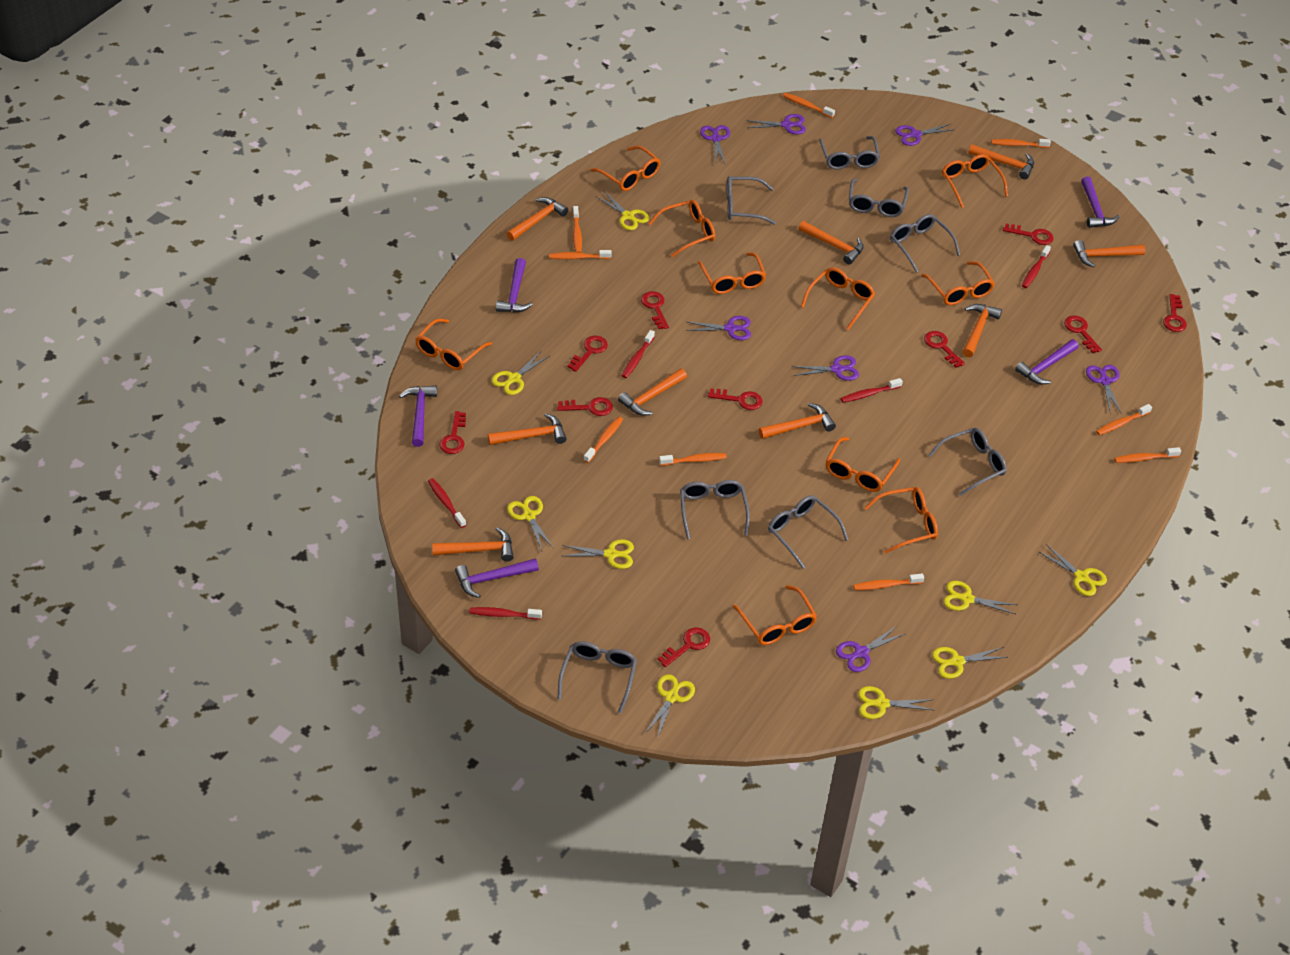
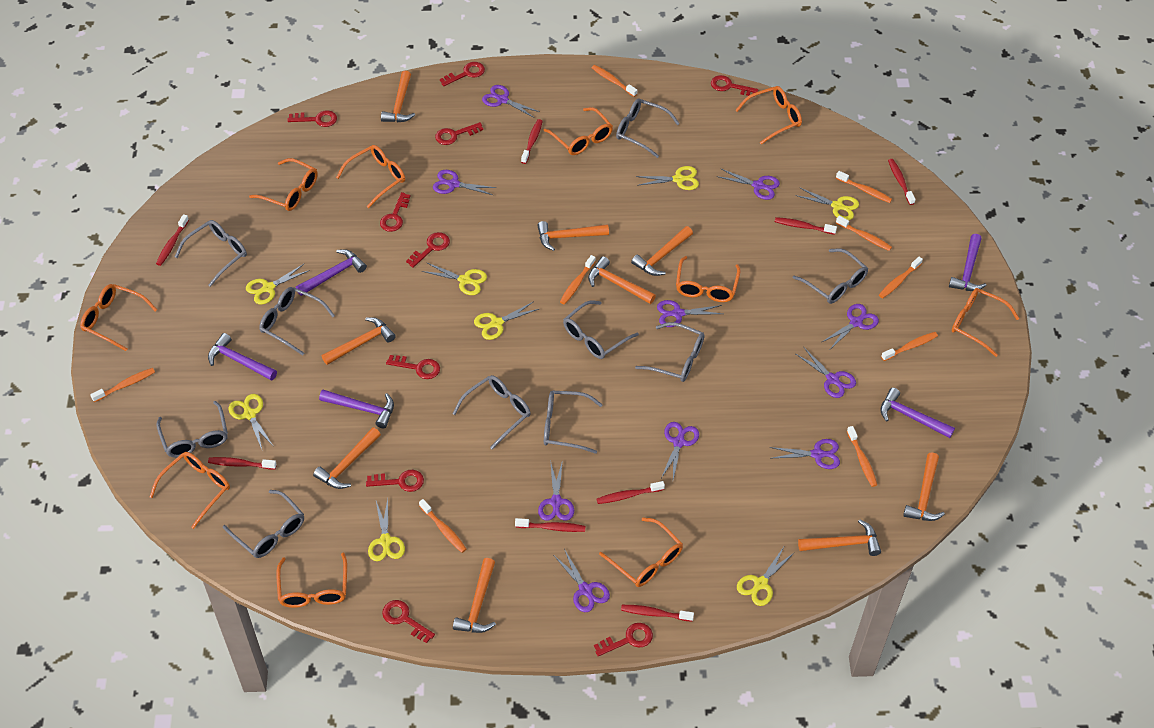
grey glasses: 8 -> 10
purple scissors: 7 -> 10
red toothbrush: 5 -> 8
yellow scissors: 9 -> 8

